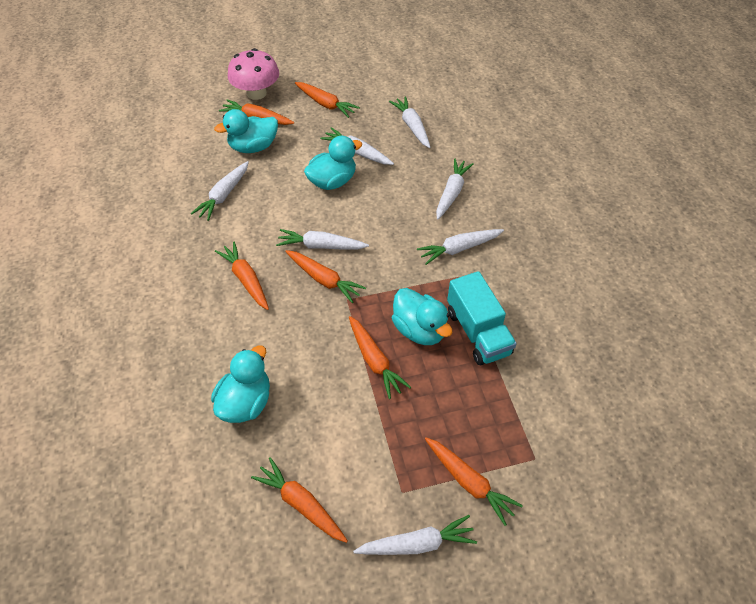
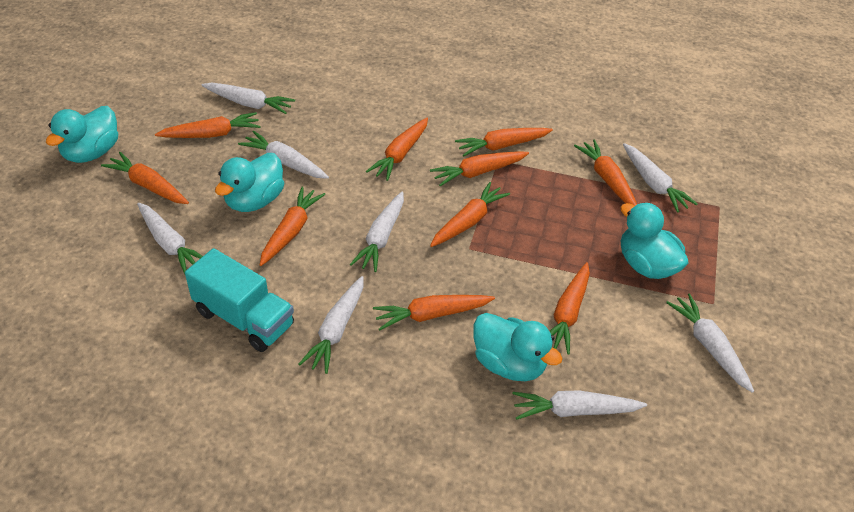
orange carrot: 7 -> 10
pink mushroom: 1 -> 0
white carrot: 7 -> 8

